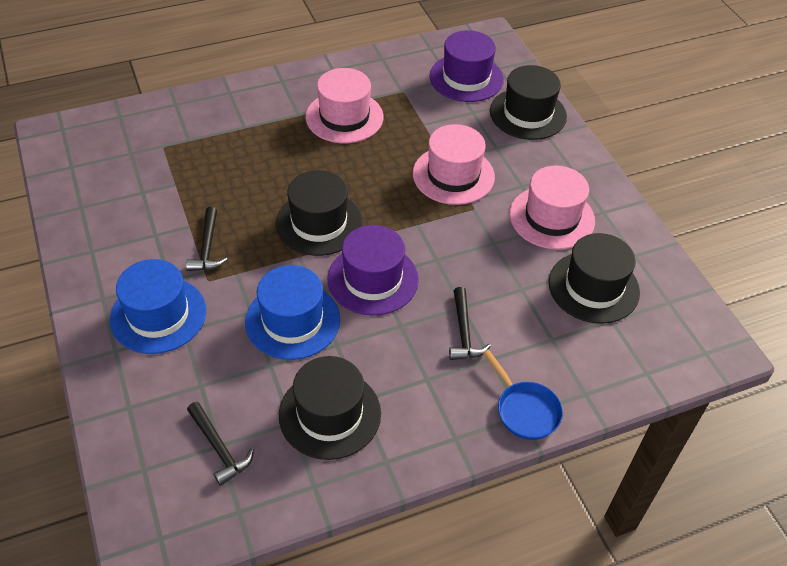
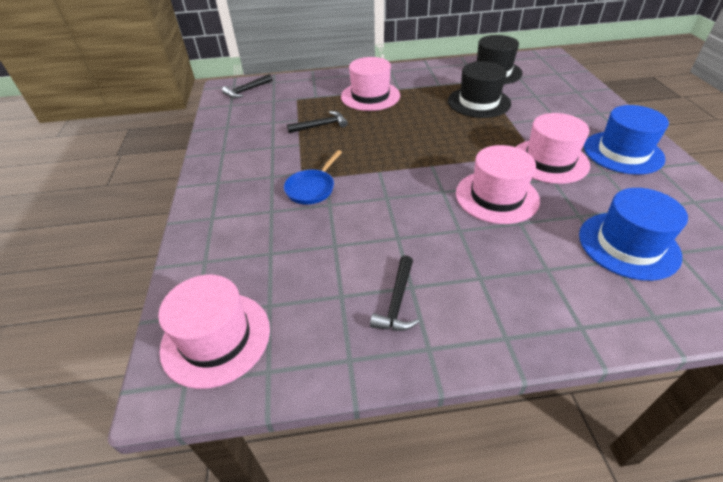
black hat: 4 -> 2
pink hat: 3 -> 4
purple hat: 2 -> 0

